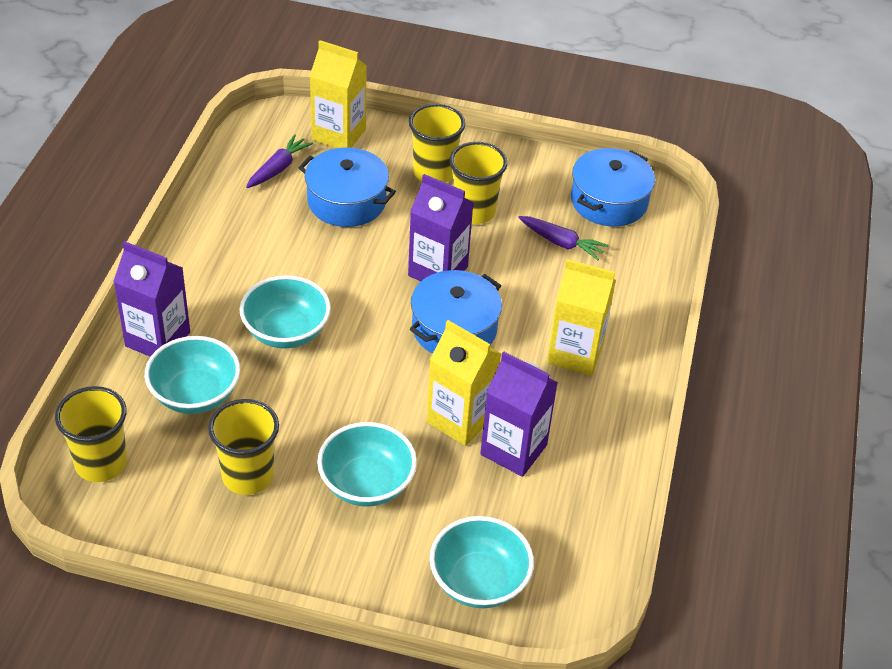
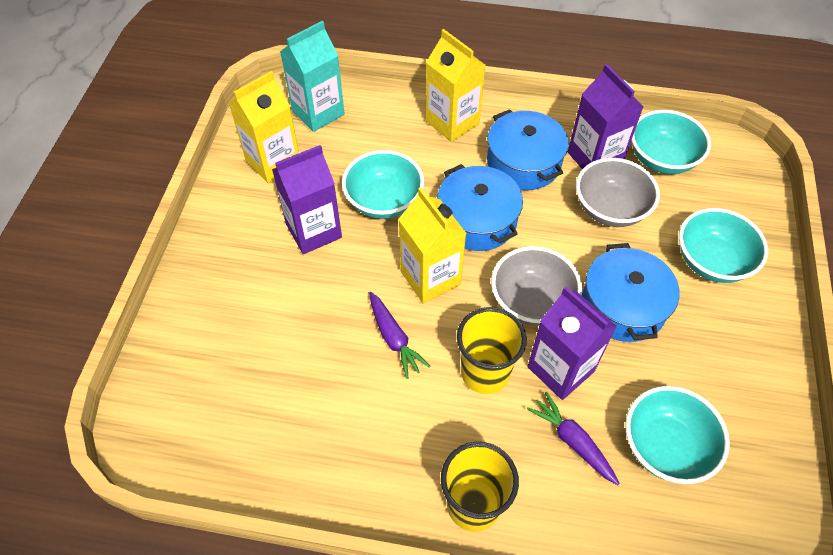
grey bowl: 0 -> 2
turquoise carton: 0 -> 1
yellow cup: 4 -> 2

